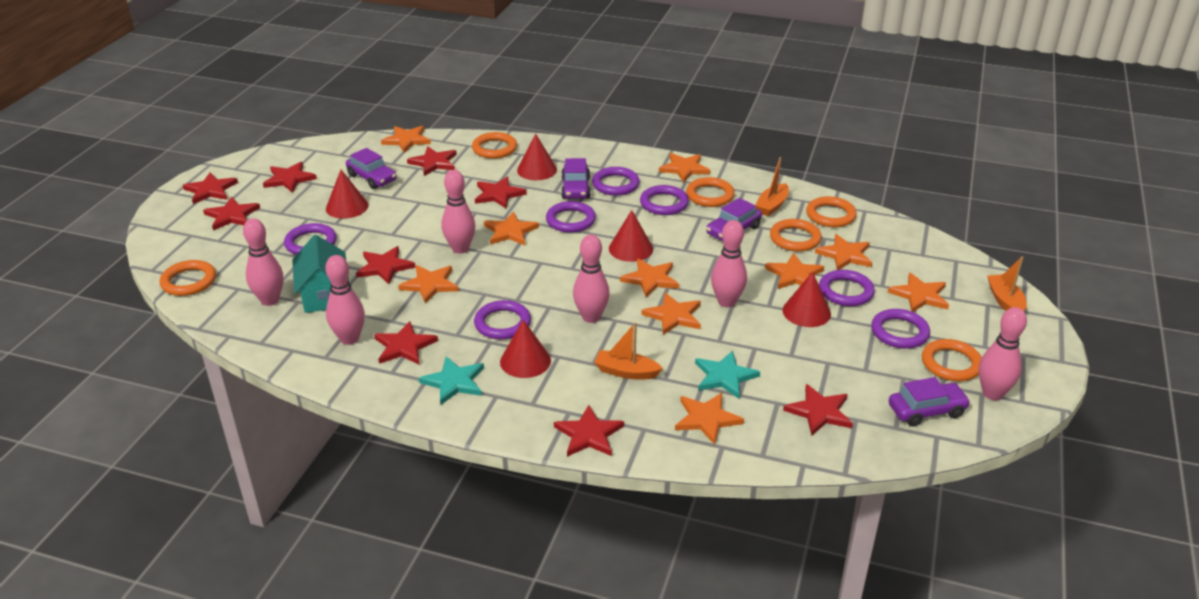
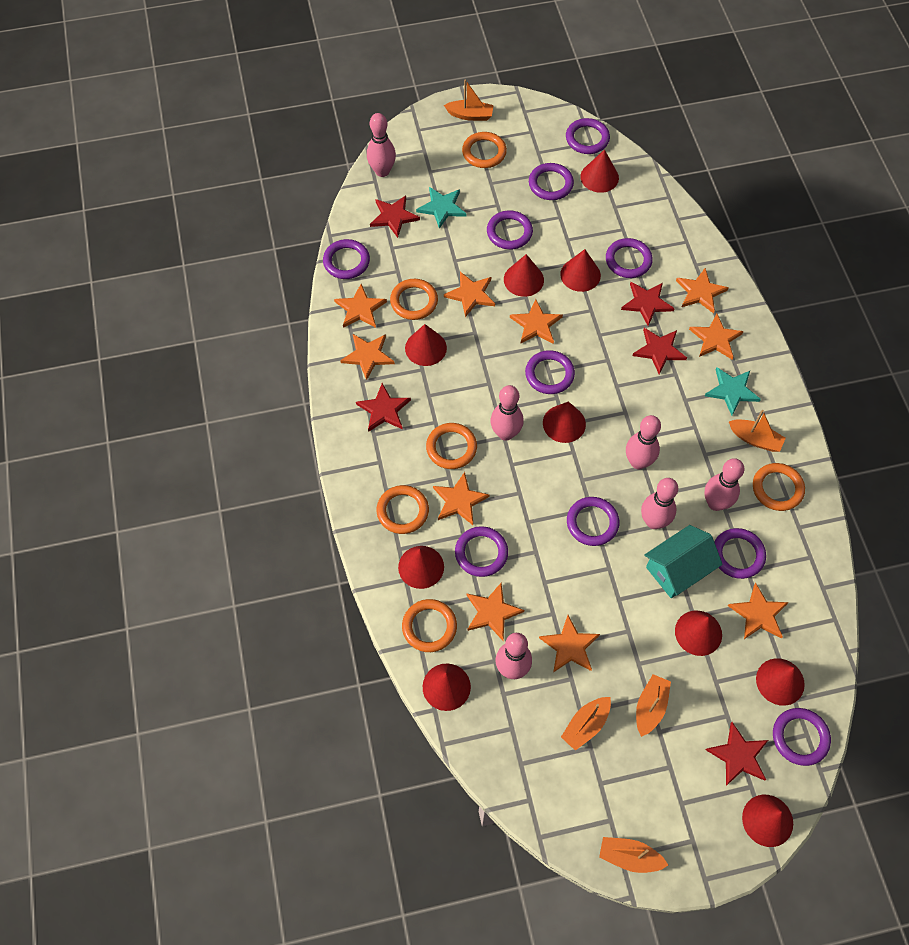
orange boat: 3 -> 5
purple car: 4 -> 0
purple ring: 7 -> 10
red cone: 5 -> 10
red star: 9 -> 5

